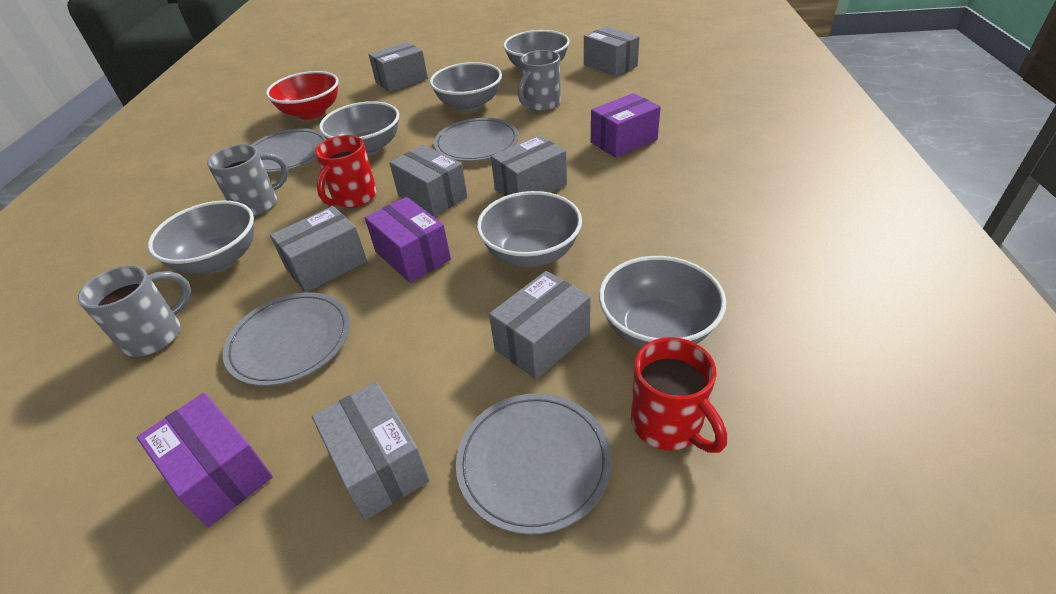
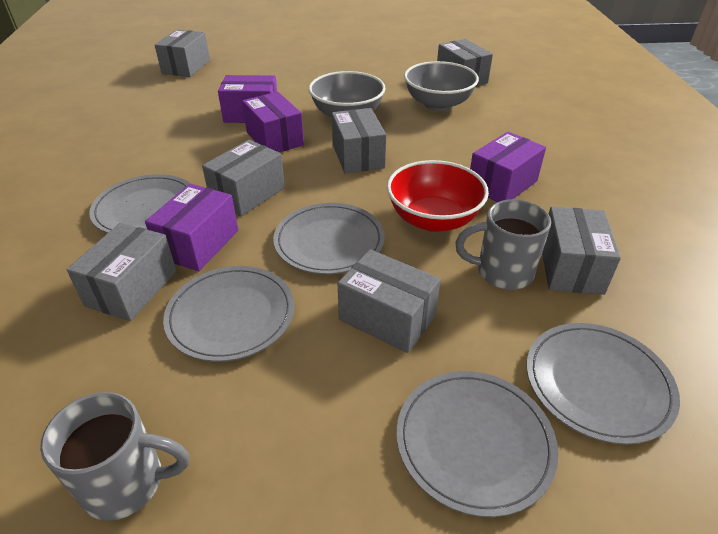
grey bowl: 6 -> 2
grey mug: 3 -> 2
grey plate: 4 -> 5
purple box: 3 -> 4
red mug: 2 -> 0

